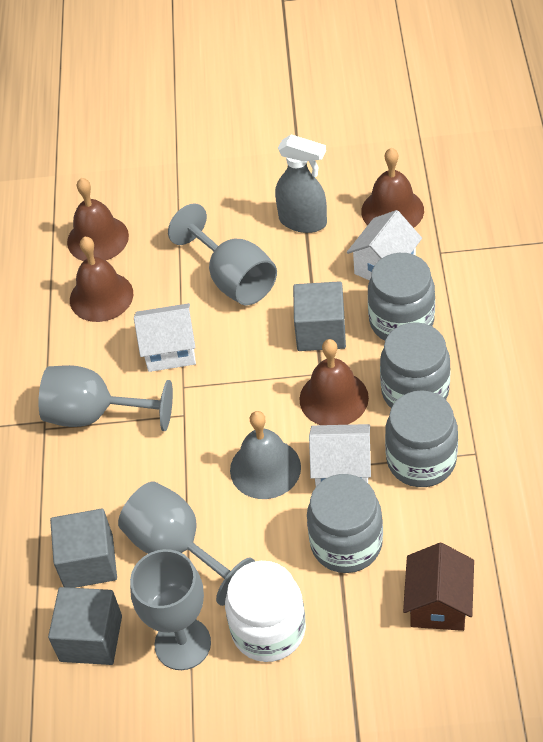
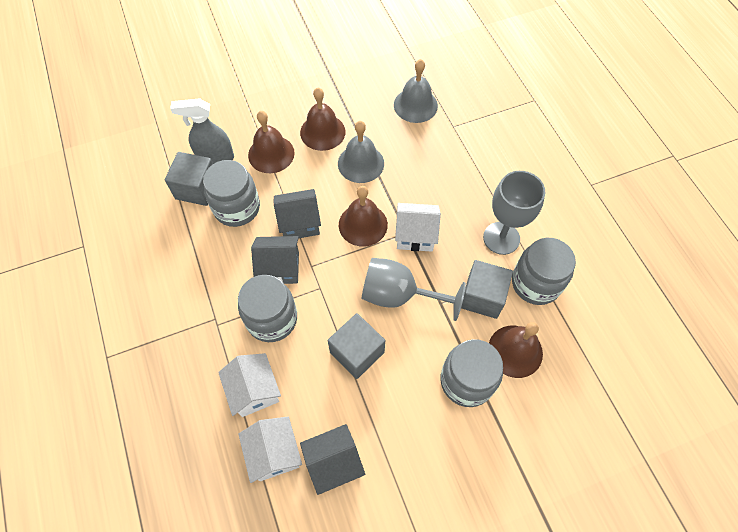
brown house: 1 -> 0
grey bell: 1 -> 2
grey goblet: 4 -> 2
grey house: 0 -> 3
white jar: 1 -> 0

